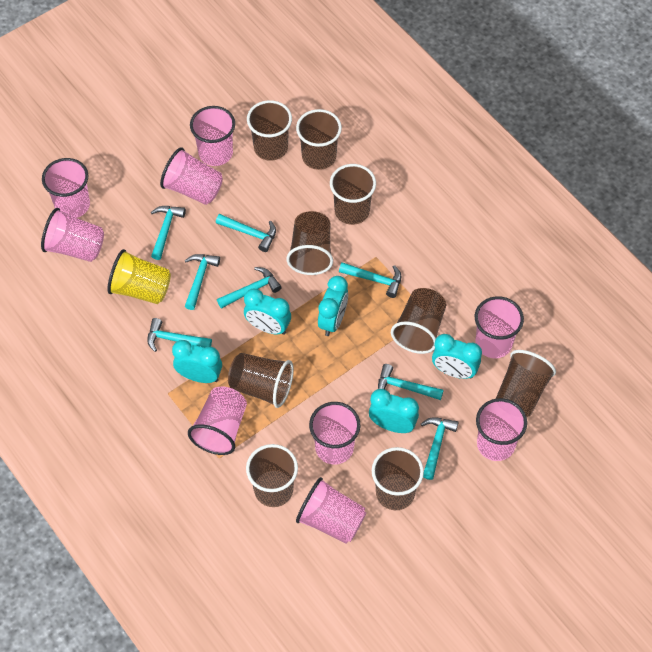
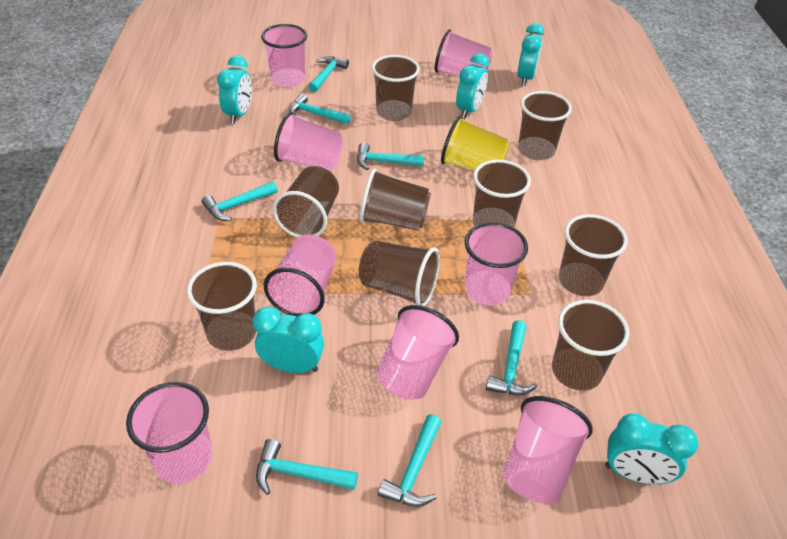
pink cup: 9 -> 8
turquoise hammer: 8 -> 7

